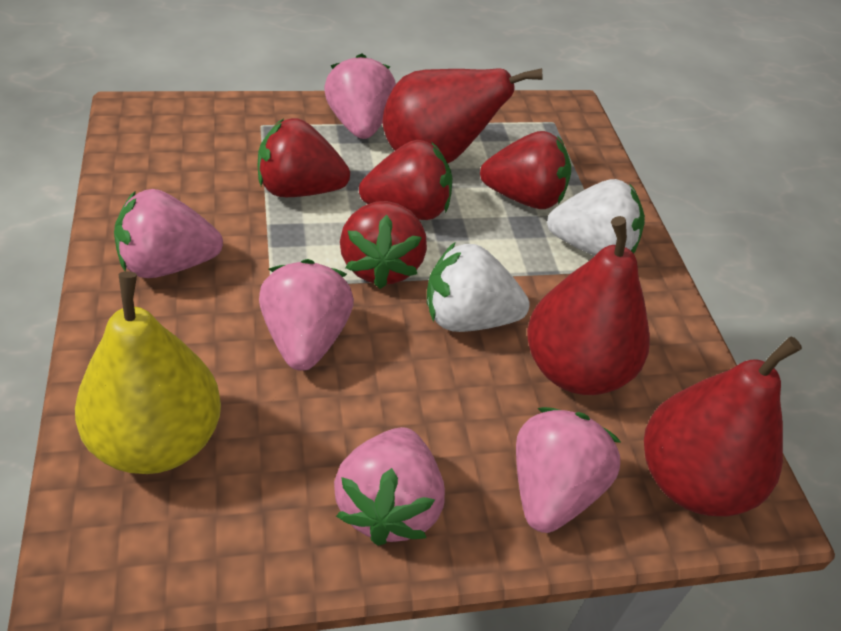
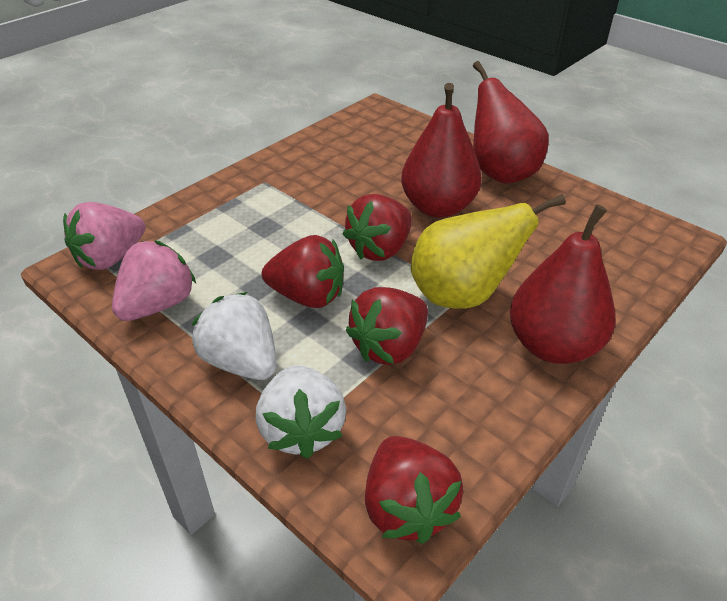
pink strawberry: 5 -> 2

